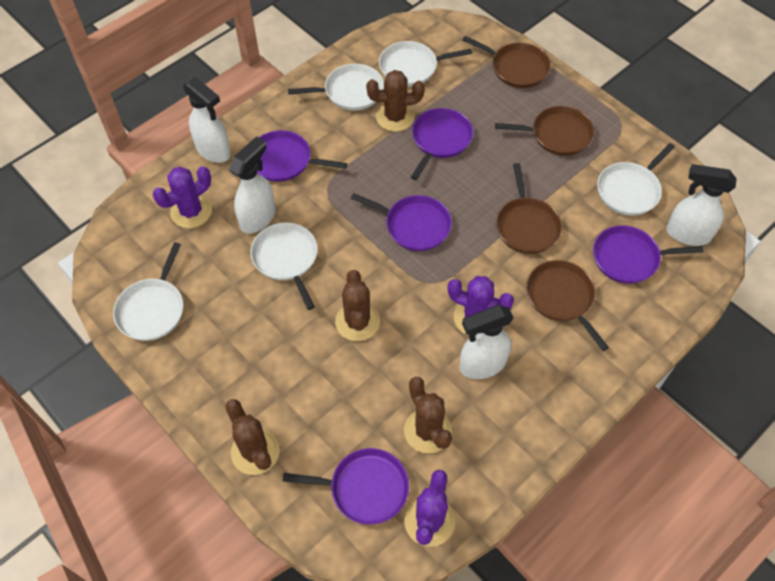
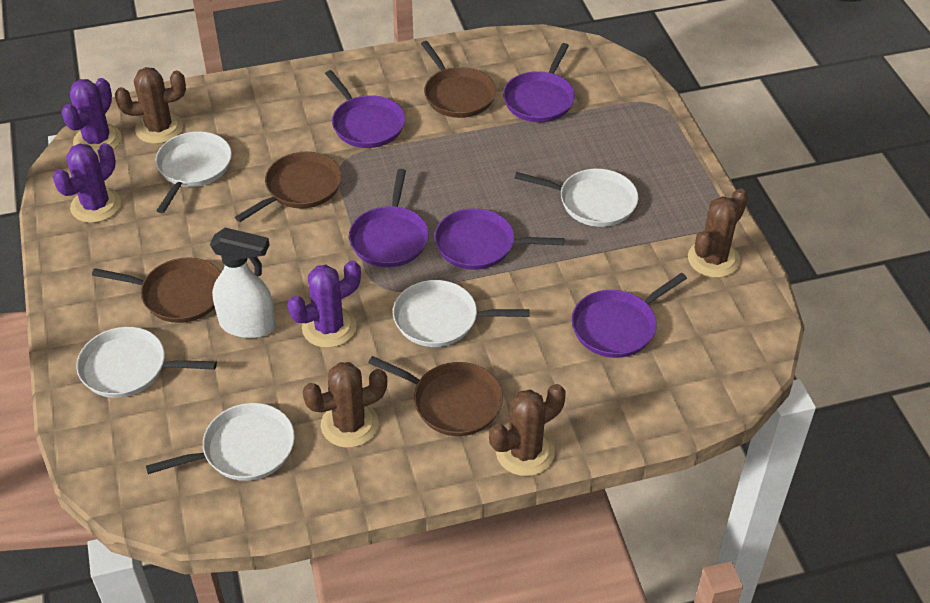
white spray bottle: 4 -> 1

